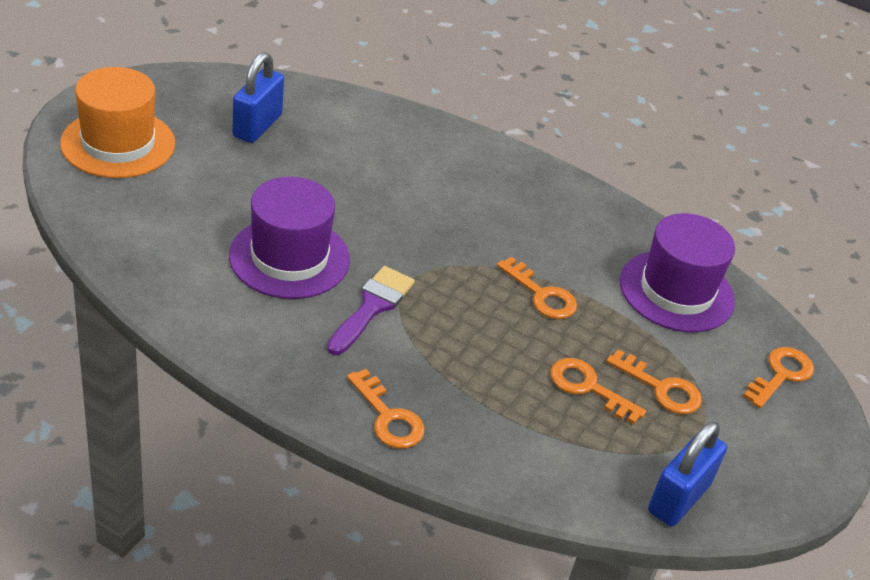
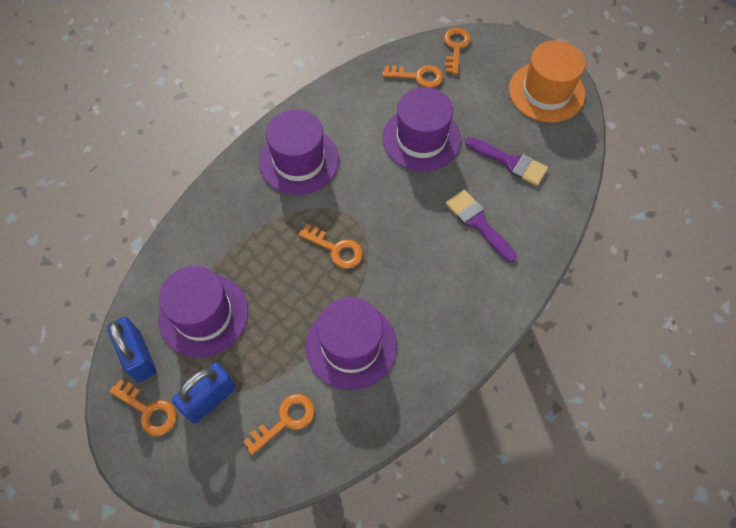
purple brush: 1 -> 2
purple hat: 2 -> 4

